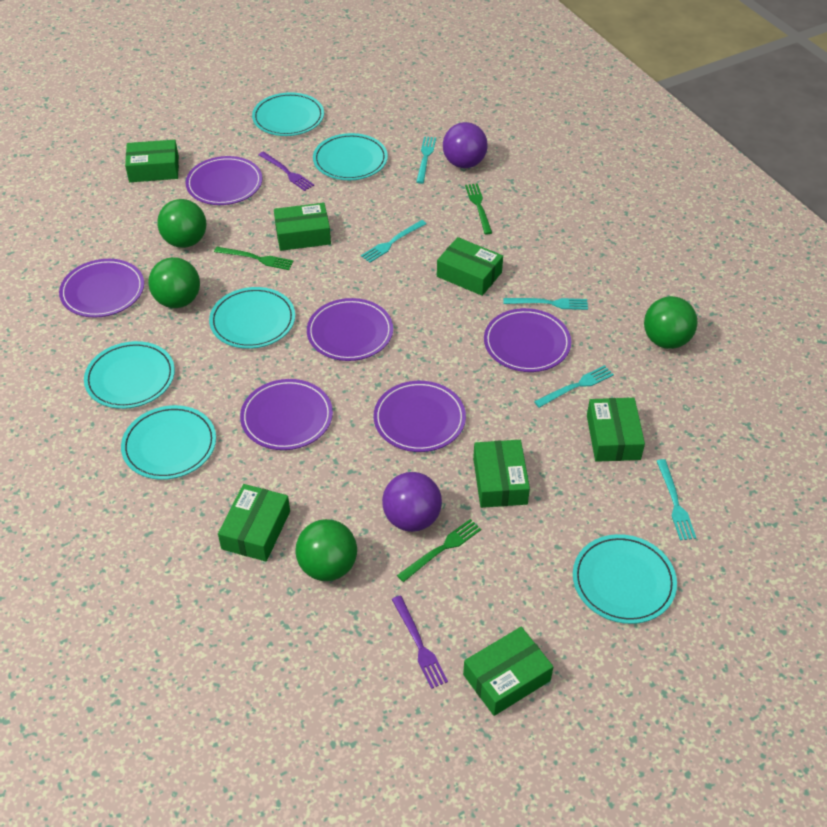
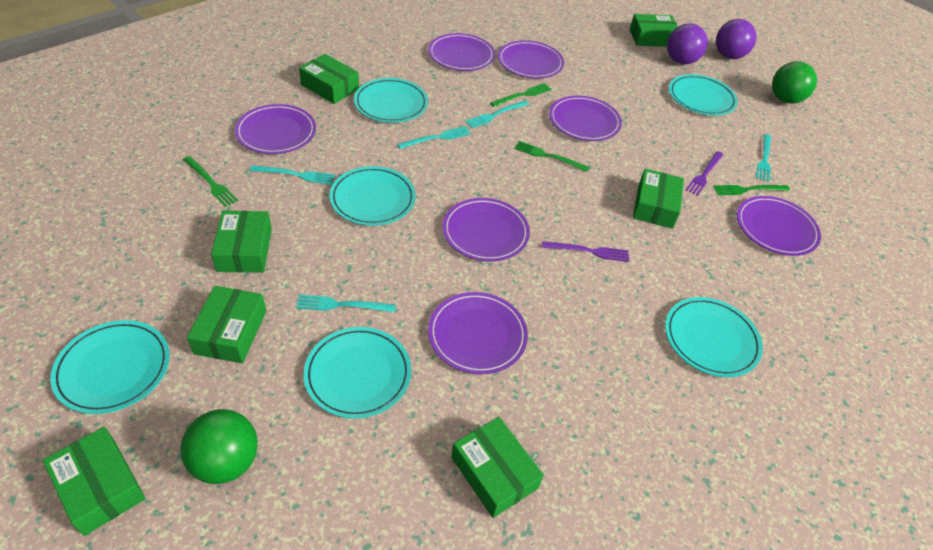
green ball: 4 -> 2
green fork: 3 -> 4
purple plate: 6 -> 7

